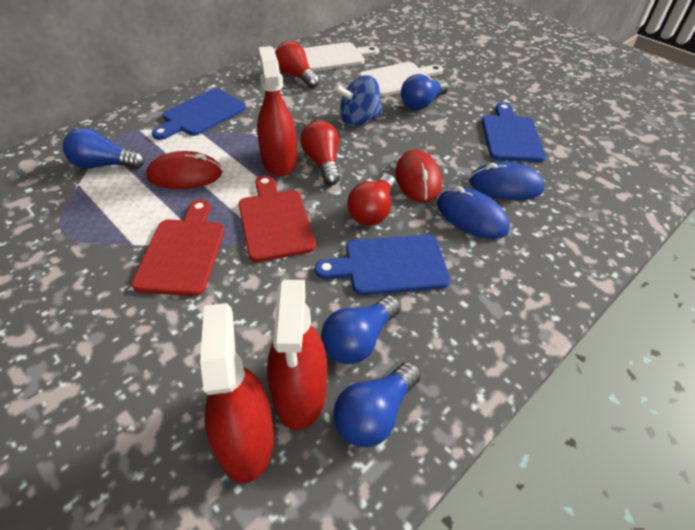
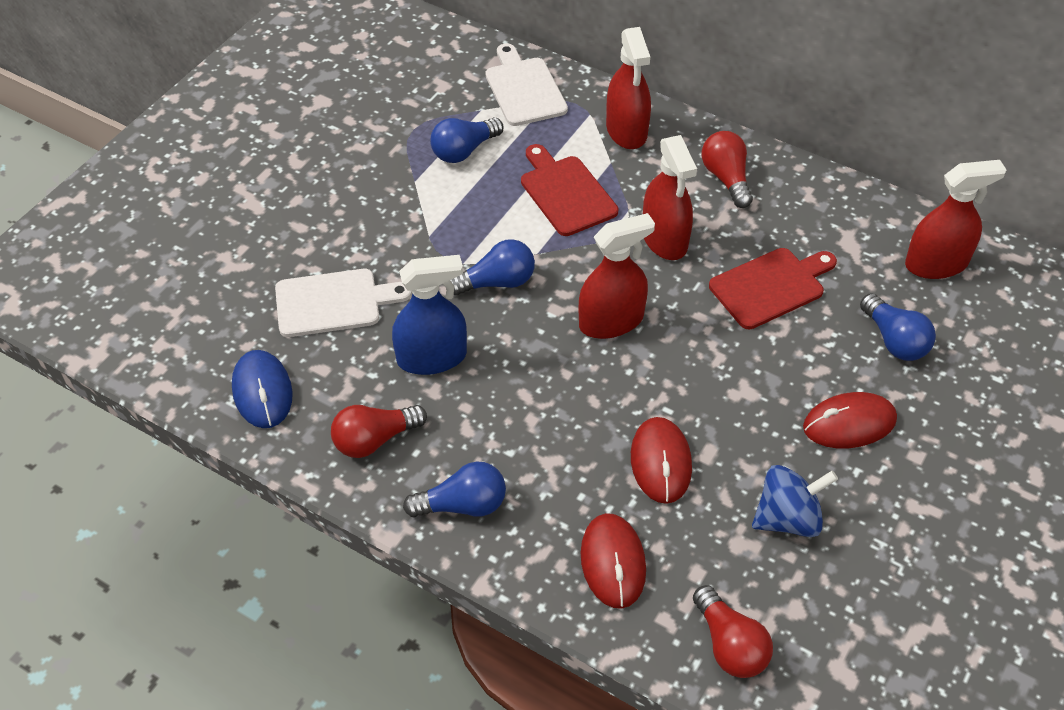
blue cutting board: 3 -> 0
blue mouse: 2 -> 1
blue spray bottle: 0 -> 1
red mouse: 2 -> 3
red spray bottle: 3 -> 4

